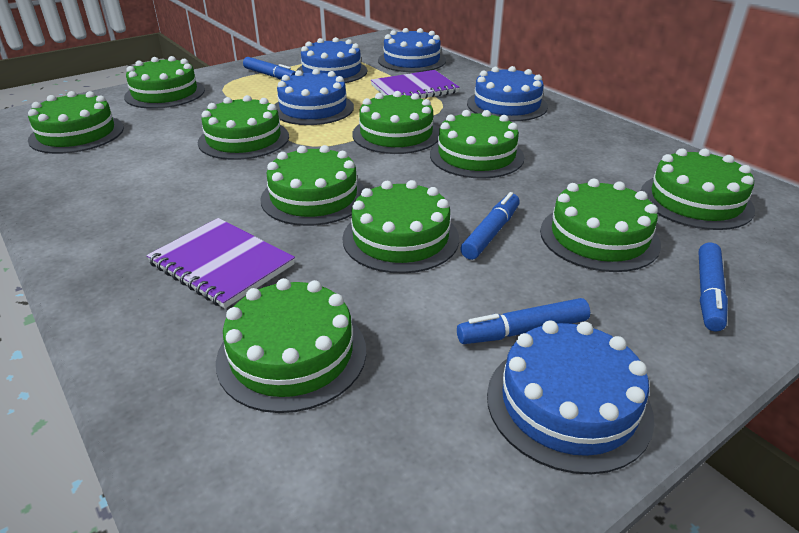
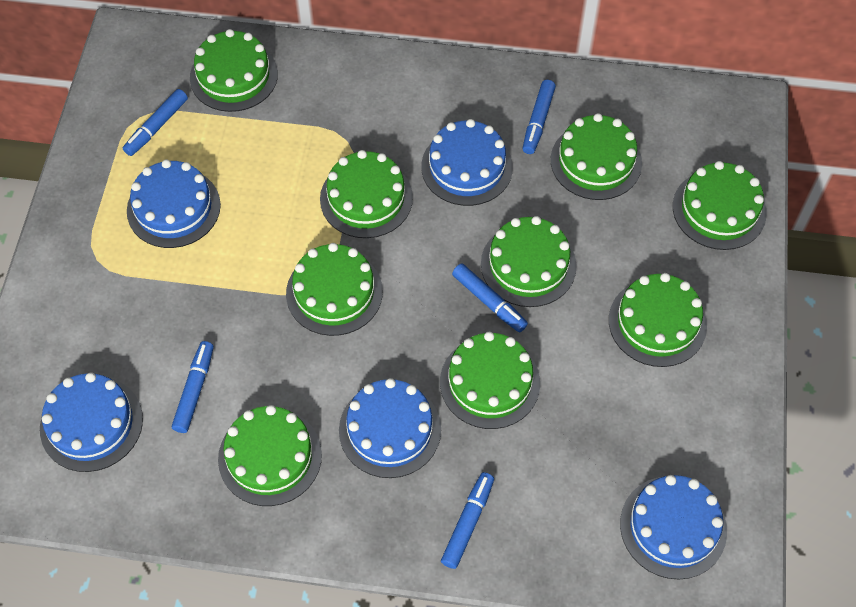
blue marker: 4 -> 5
green cake: 10 -> 9
purple notebook: 2 -> 0

